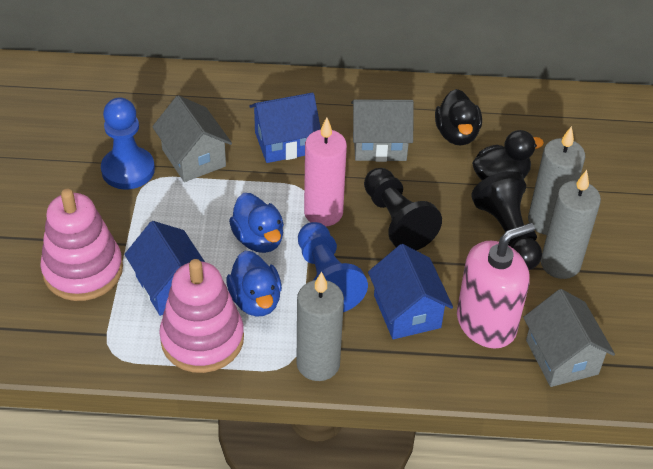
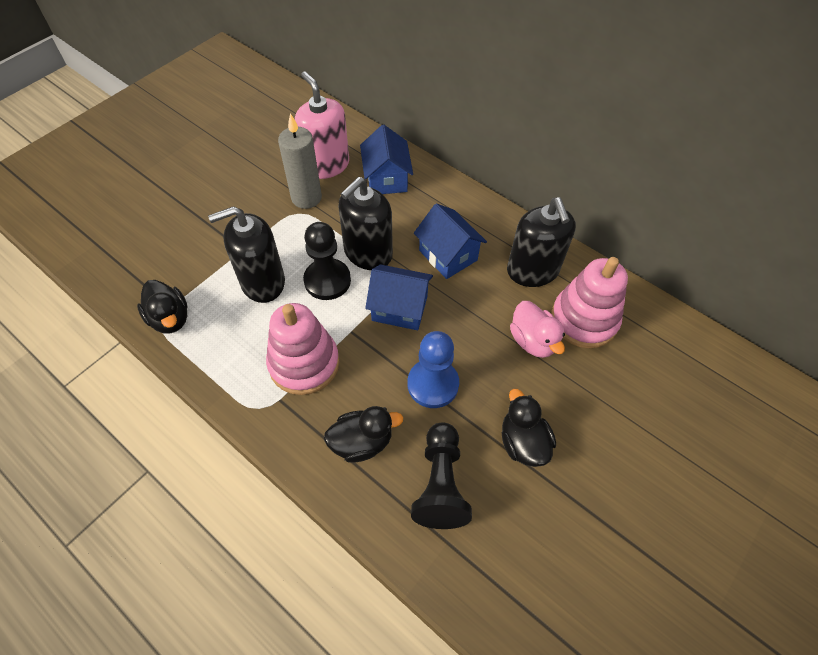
black duck: 2 -> 3
black soap dispenser: 0 -> 3
blue duck: 2 -> 0
blue pawn: 2 -> 1
grey candle: 3 -> 1
grey house: 3 -> 0
pink candle: 1 -> 0
pink duck: 0 -> 1

